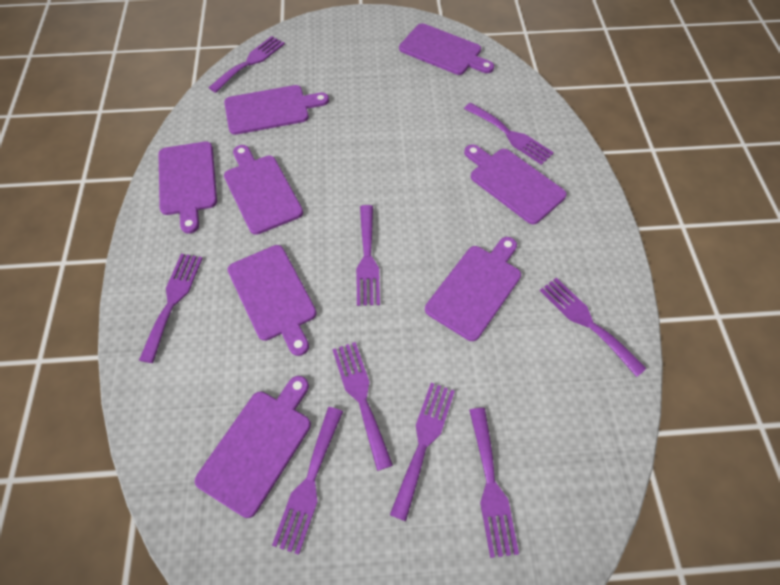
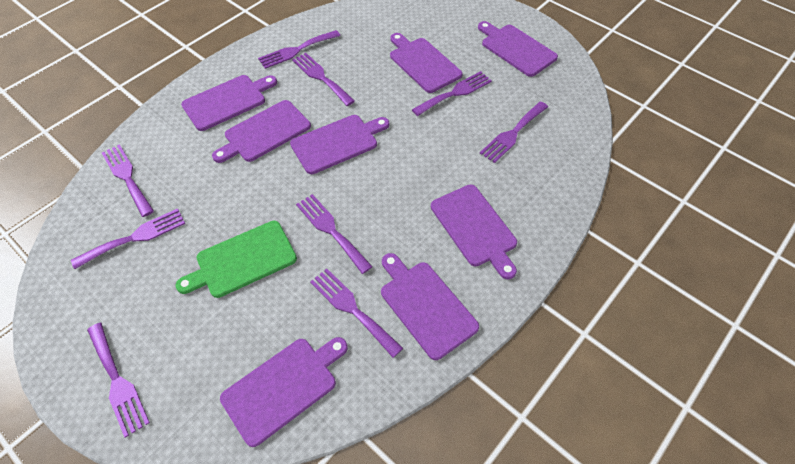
green cutting board: 0 -> 1

